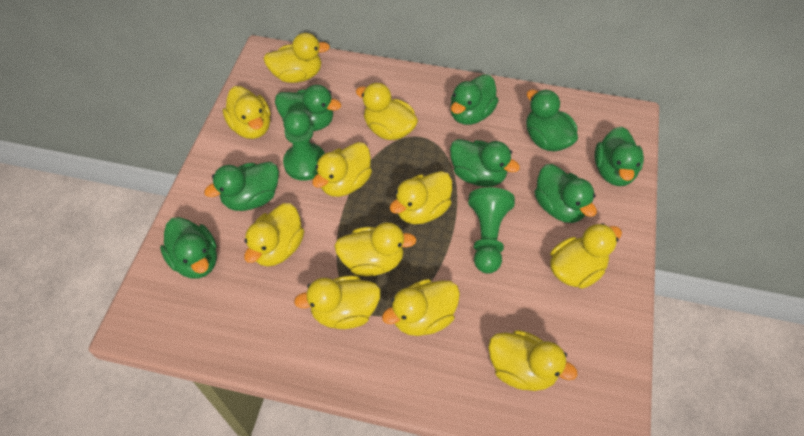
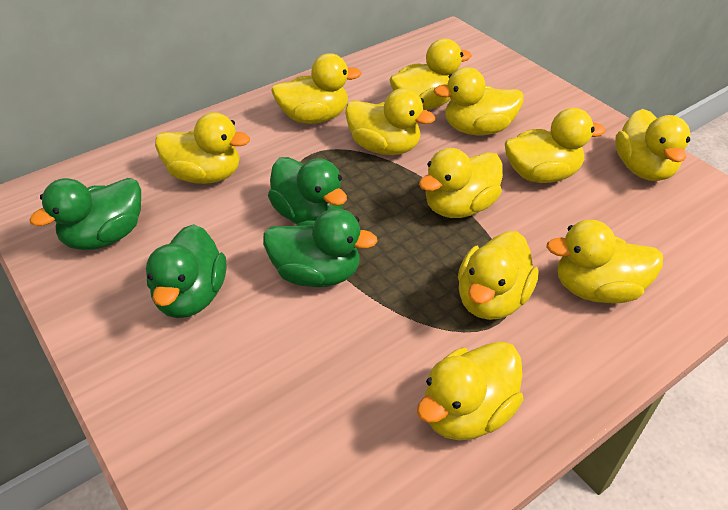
green duck: 8 -> 4
green pawn: 2 -> 0

